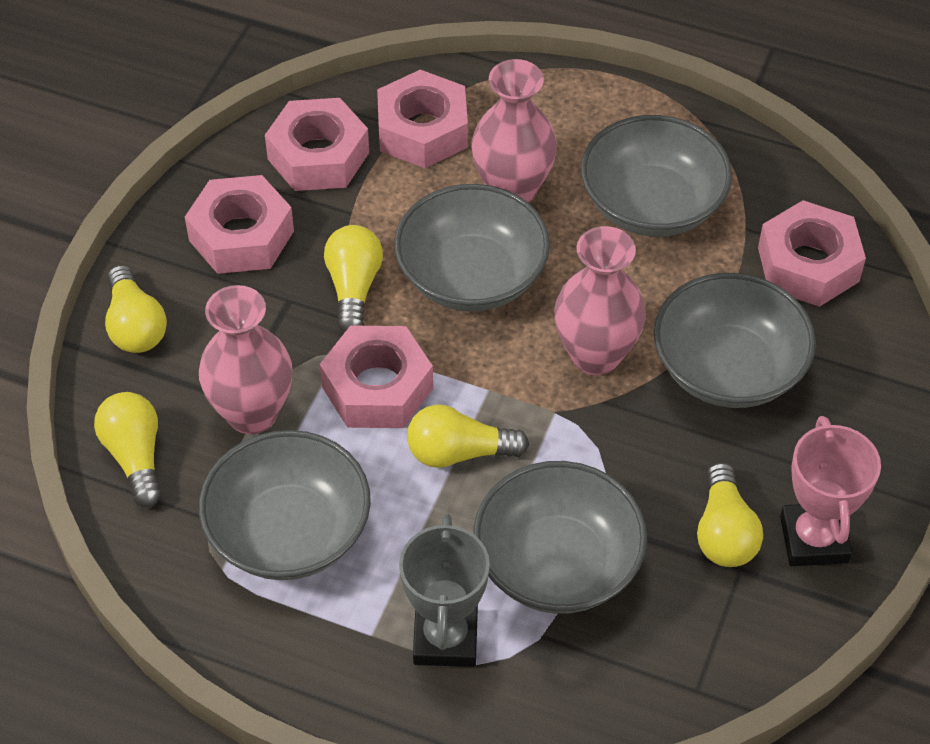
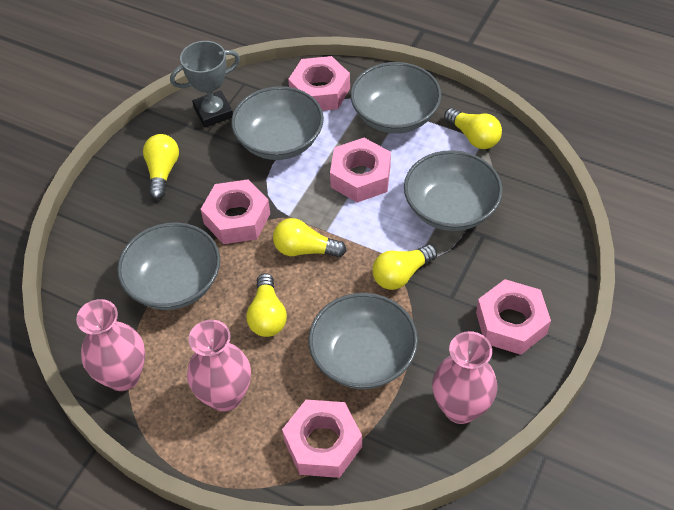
pink trophy: 1 -> 0

